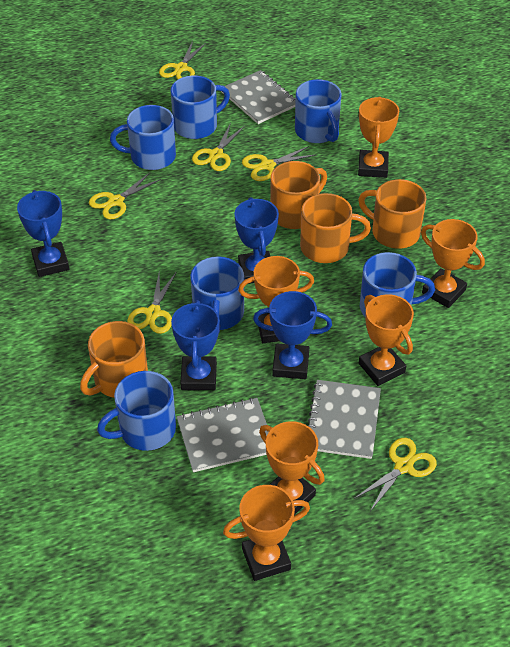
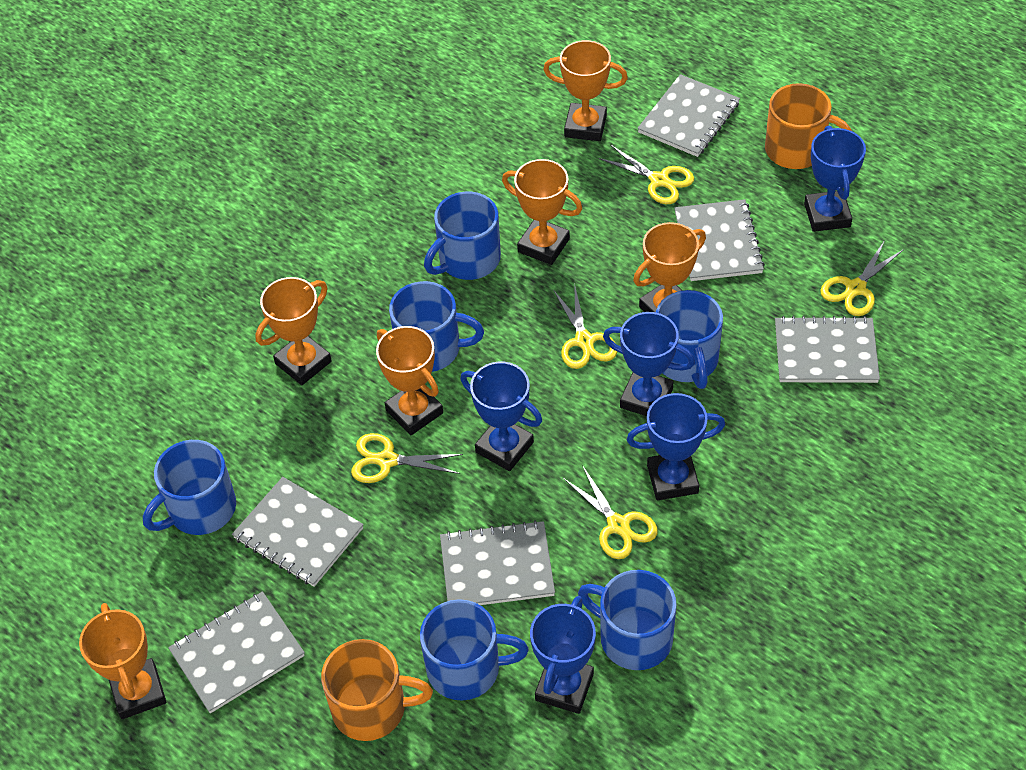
blue trophy: 4 -> 5
grey notebook: 3 -> 6
orange mug: 4 -> 2
yellow scissors: 6 -> 5

